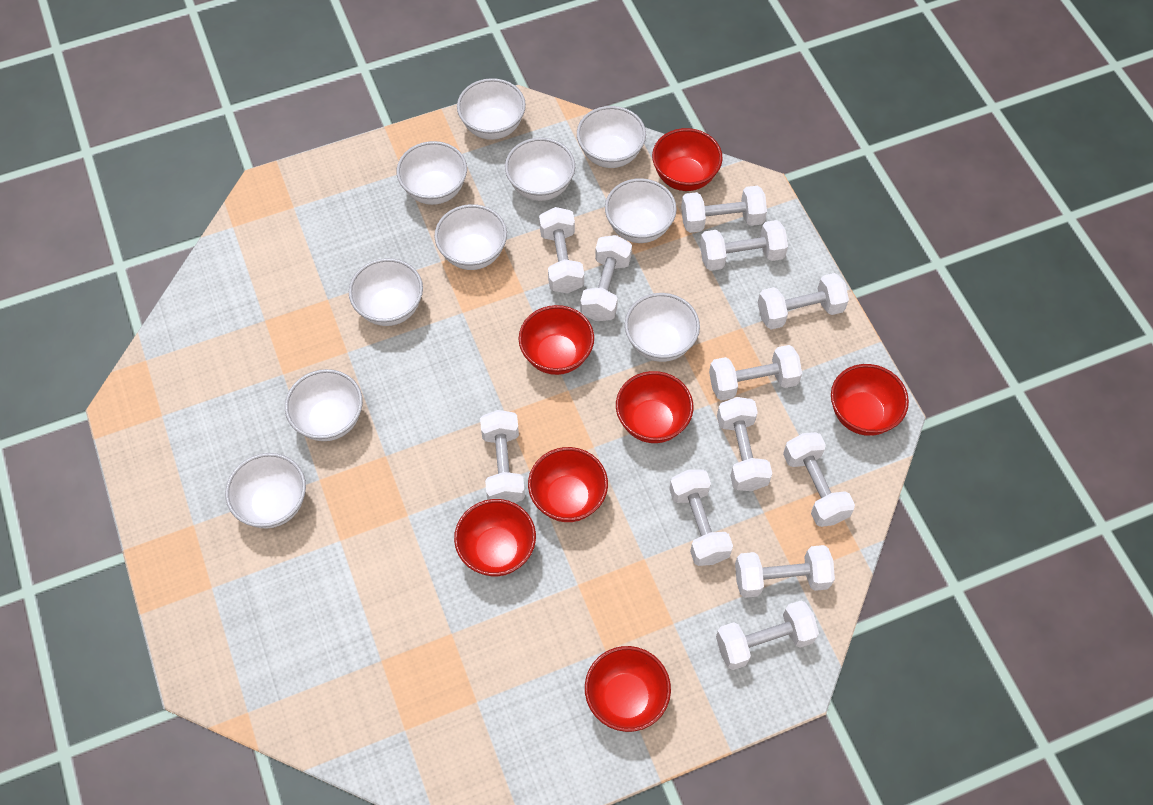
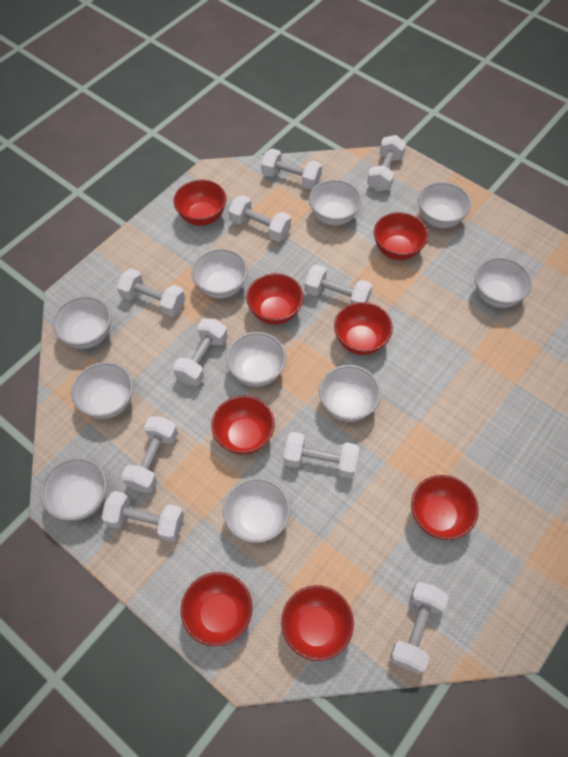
red bowl: 7 -> 8
white dumbbell: 12 -> 10

